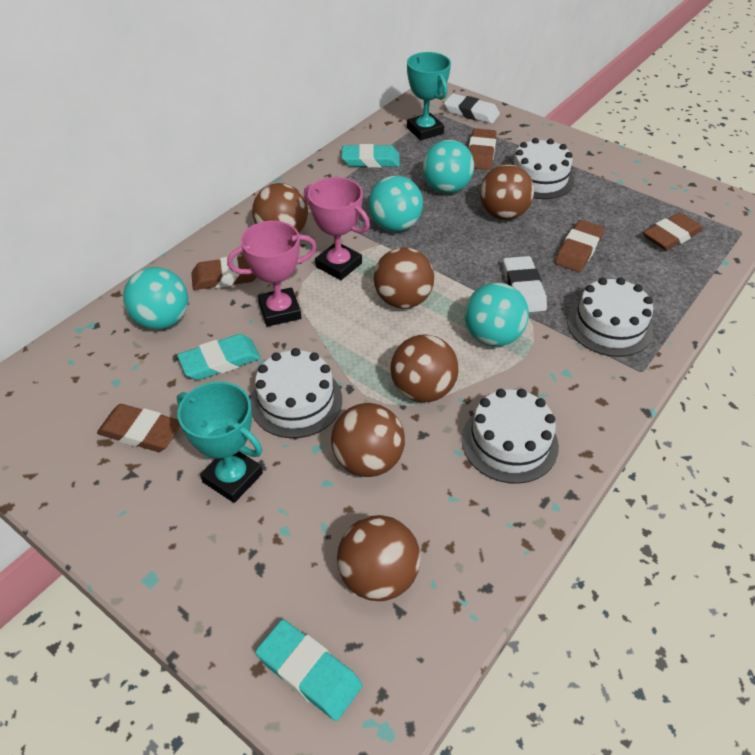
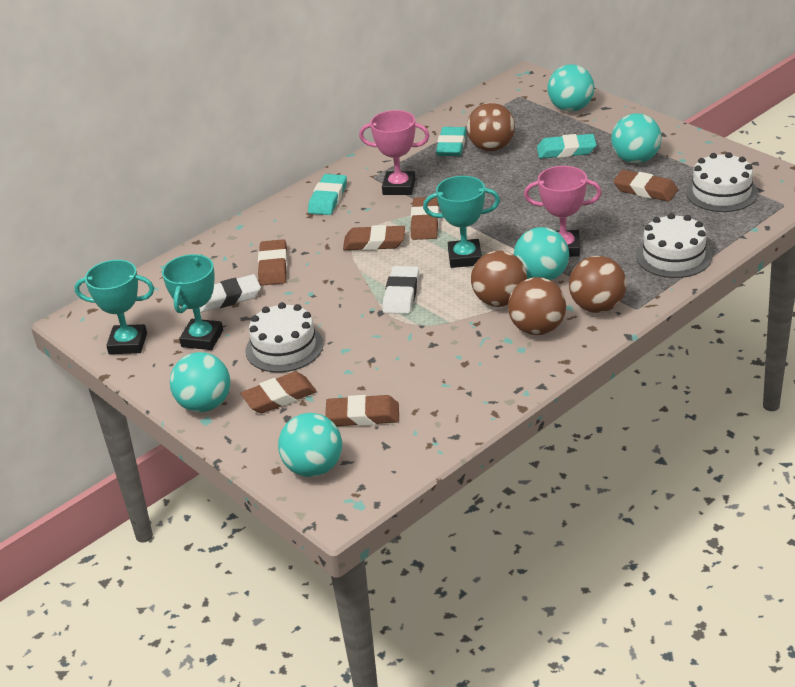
brown ball: 6 -> 4
brown eraser: 5 -> 6
turquoise ball: 4 -> 5
turquoise trophy: 2 -> 3
white cake: 4 -> 3

